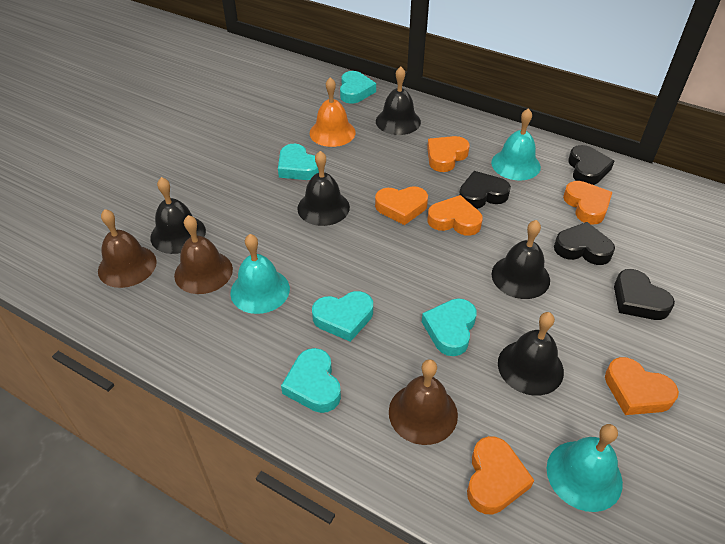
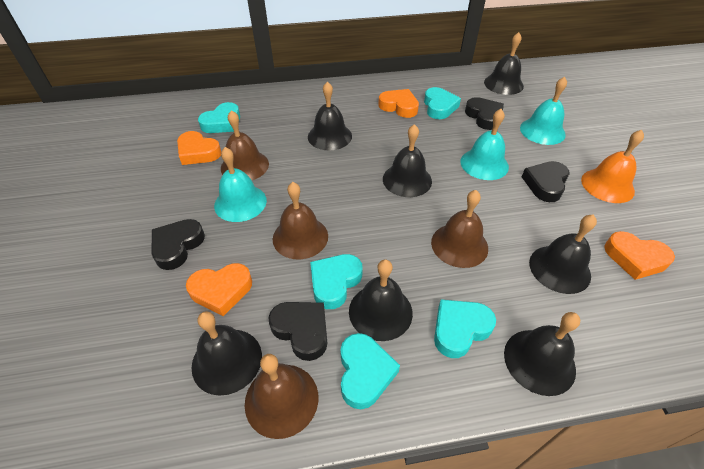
black bell: 5 -> 7
brown bell: 3 -> 4
orange heart: 6 -> 4

